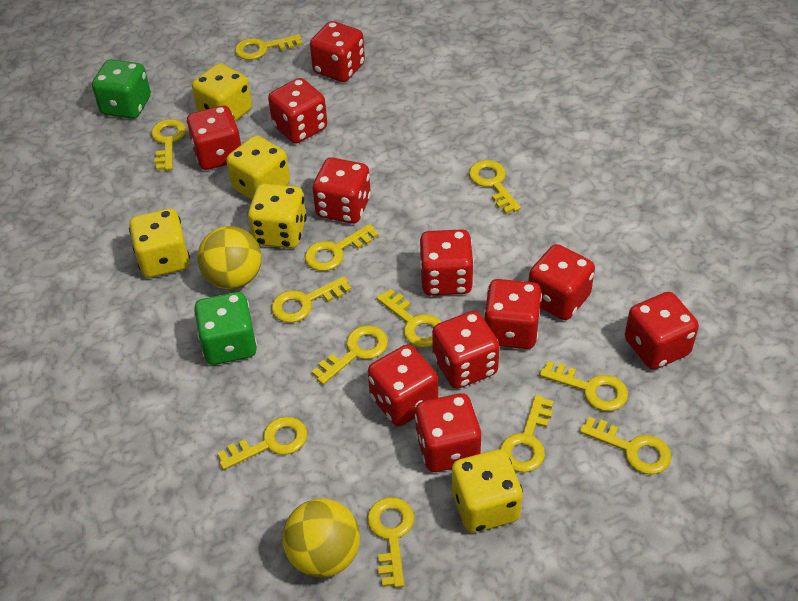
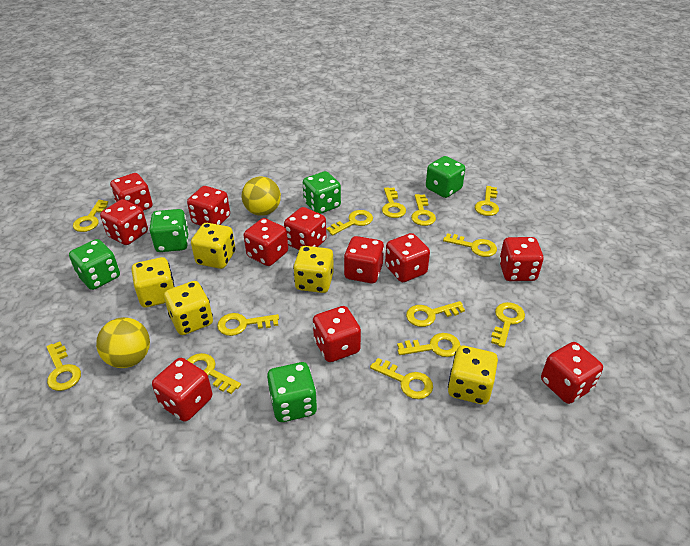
green dice: 2 -> 5
yellow key: 12 -> 13

